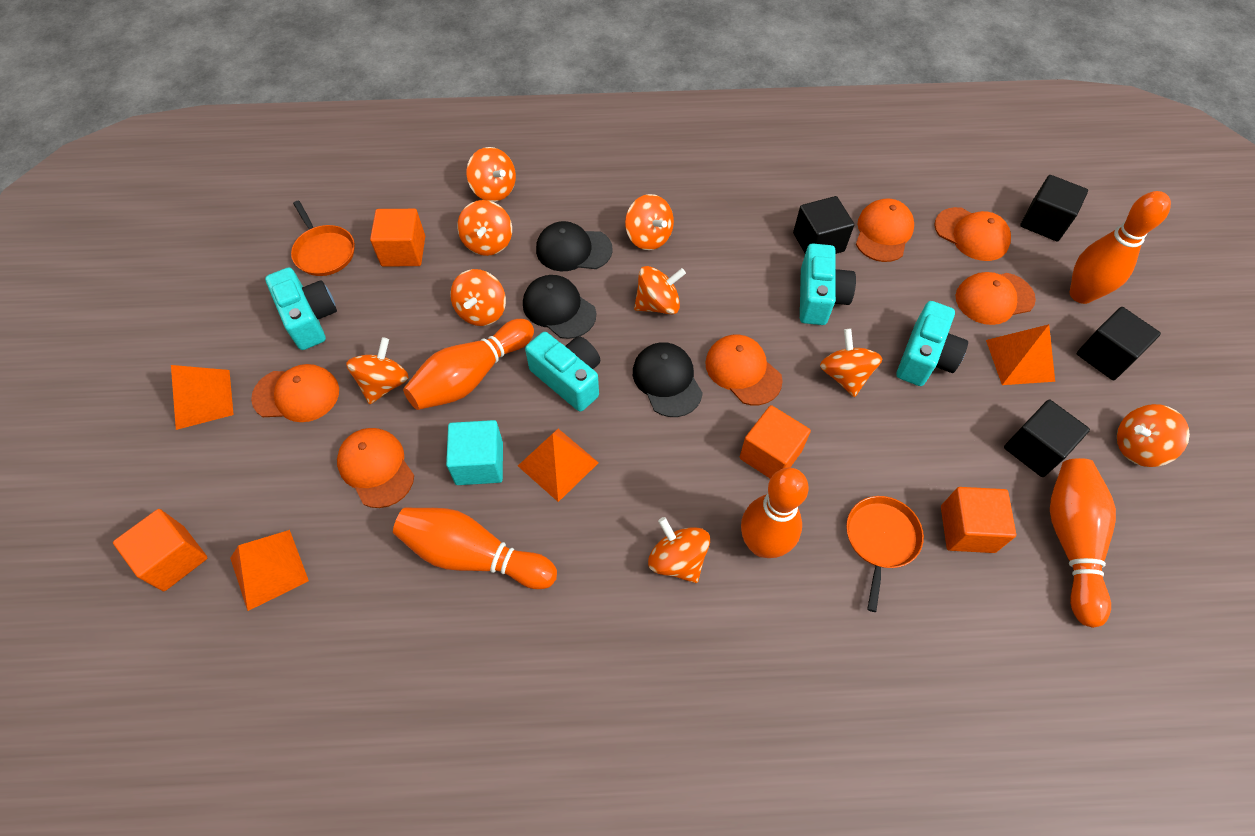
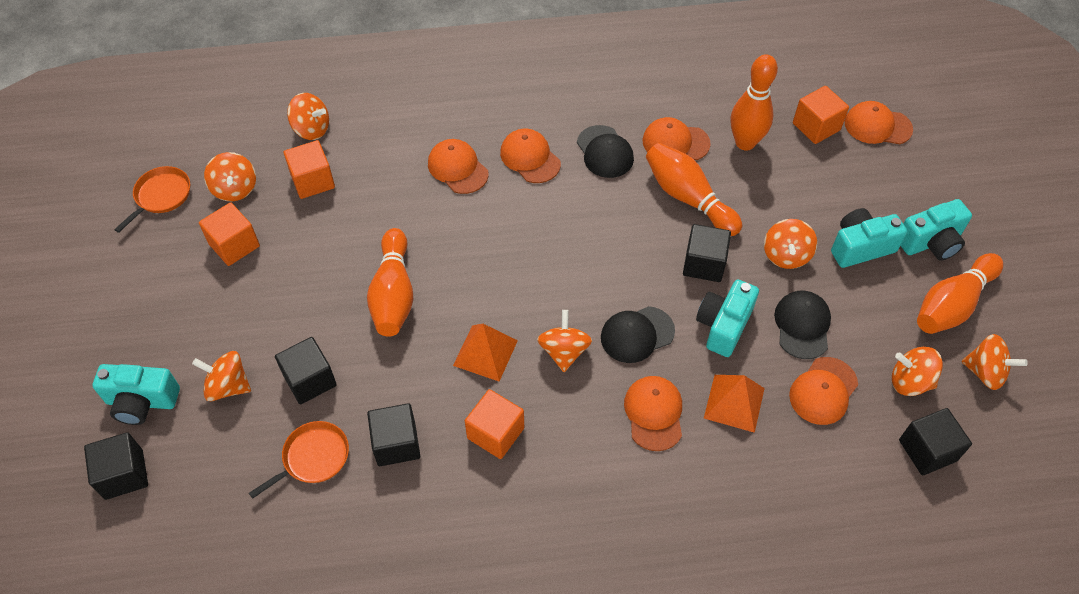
black cube: 4 -> 5
orange bowling pin: 5 -> 4
orange pyramid: 4 -> 2
orange spinning top: 9 -> 7
turquoise cube: 1 -> 0

